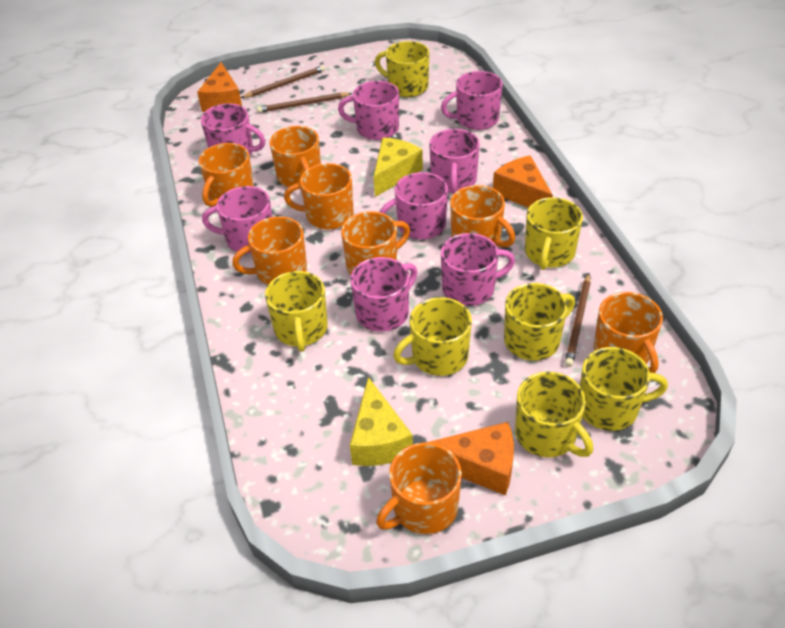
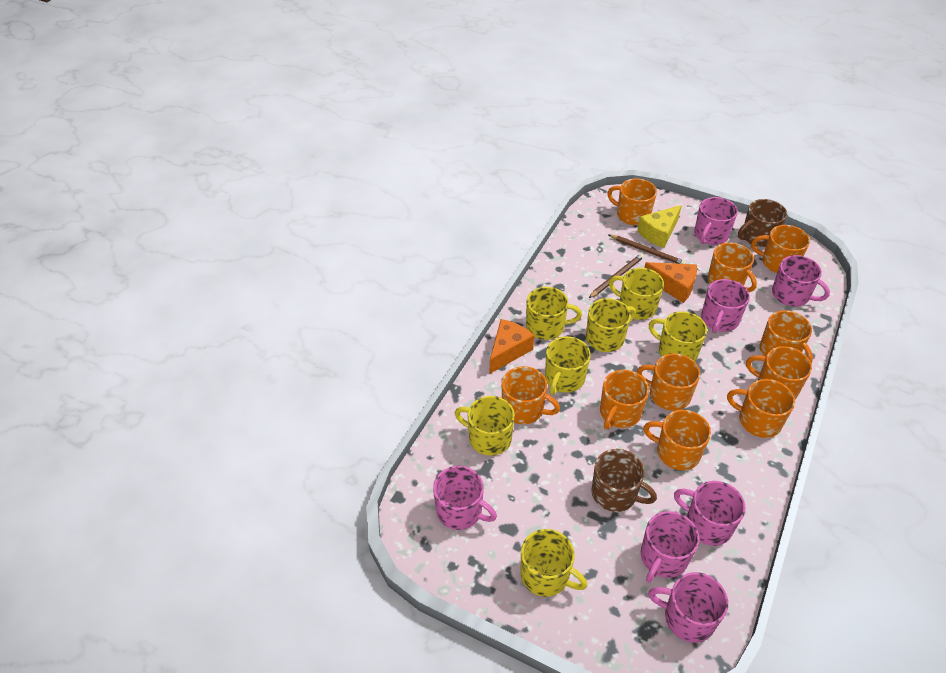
brown mug: 0 -> 2
brown pencil: 3 -> 2
orange cheese: 3 -> 2
orange mug: 8 -> 10
pink mug: 8 -> 7
yellow cheese: 2 -> 1

